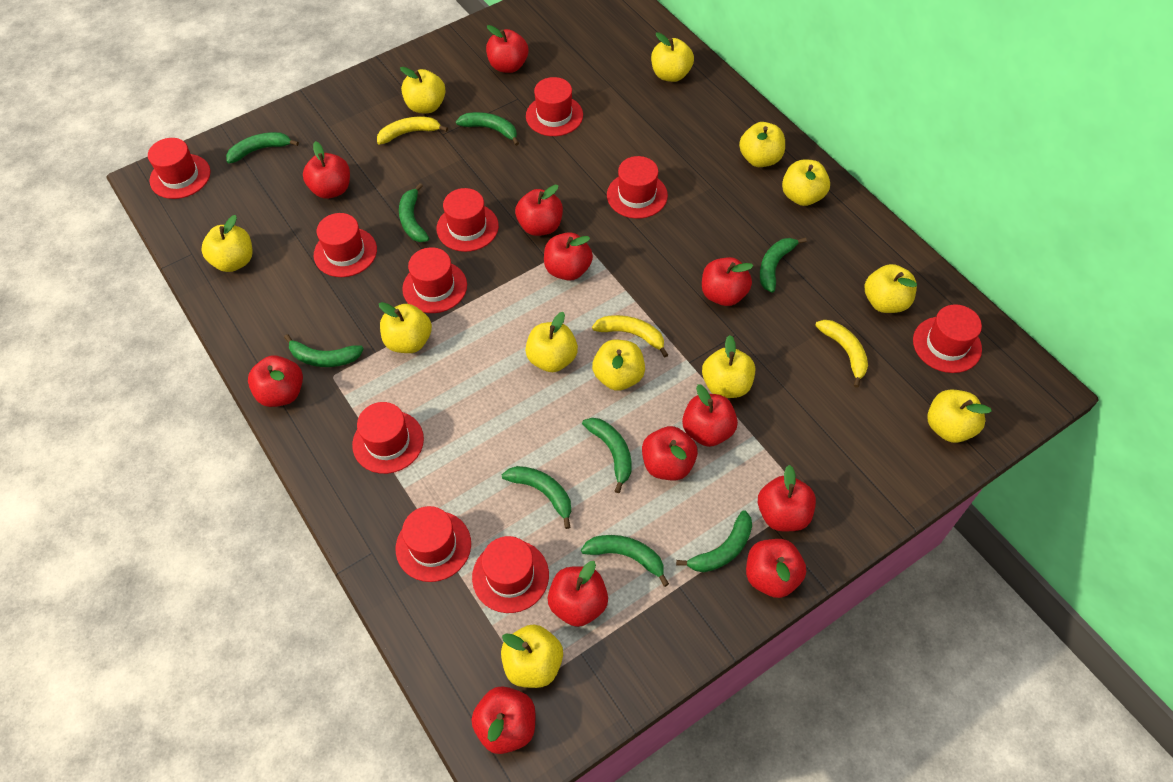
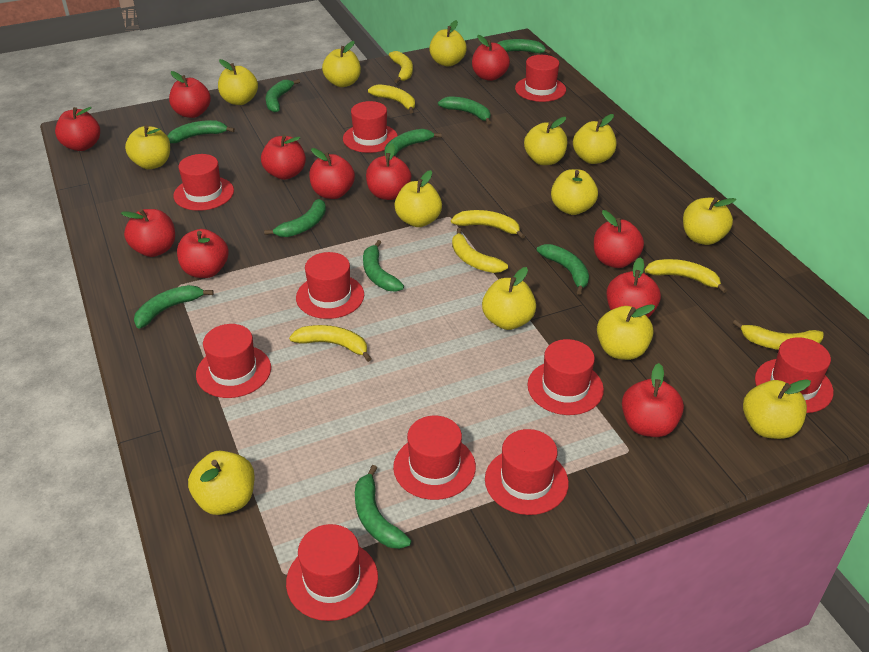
green banana: 9 -> 10
red apple: 12 -> 11
yellow apple: 12 -> 13
yellow banana: 3 -> 7

